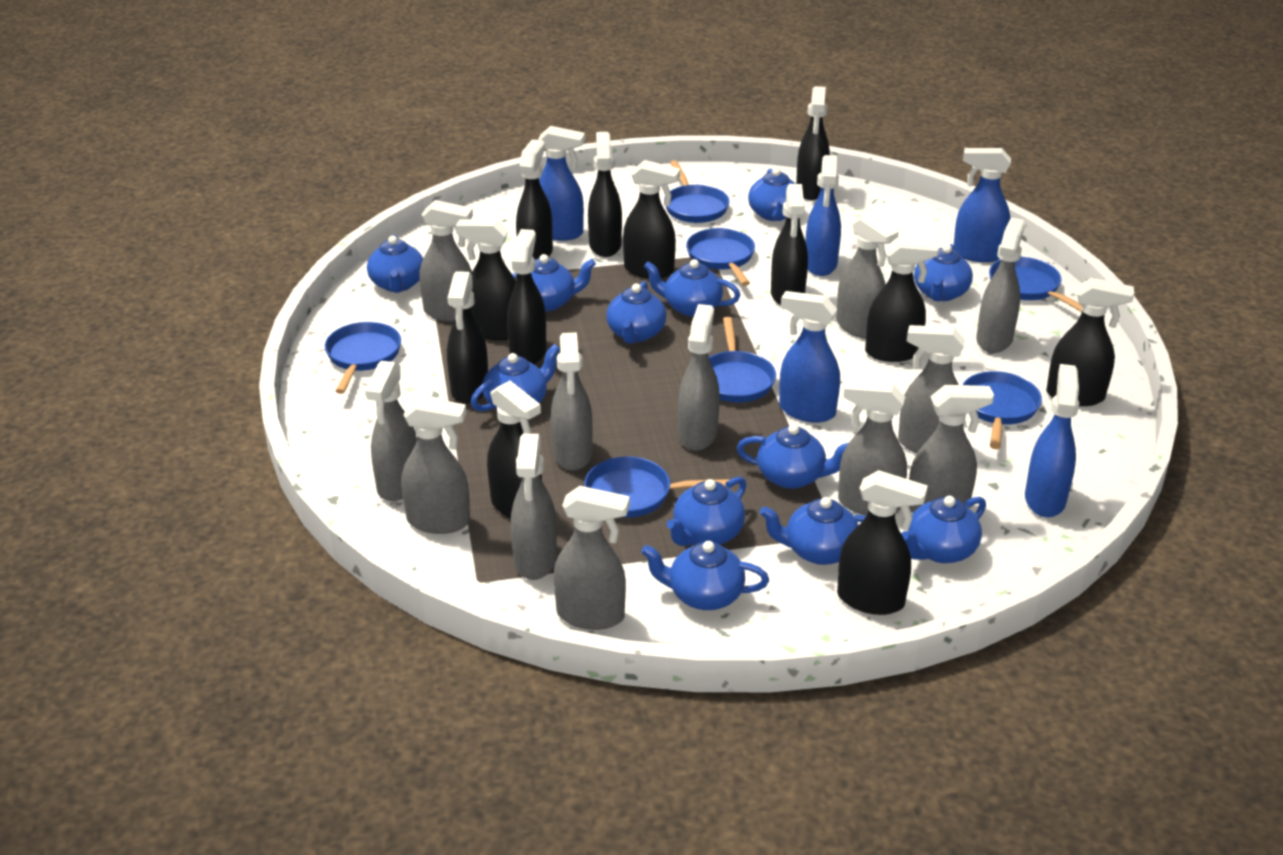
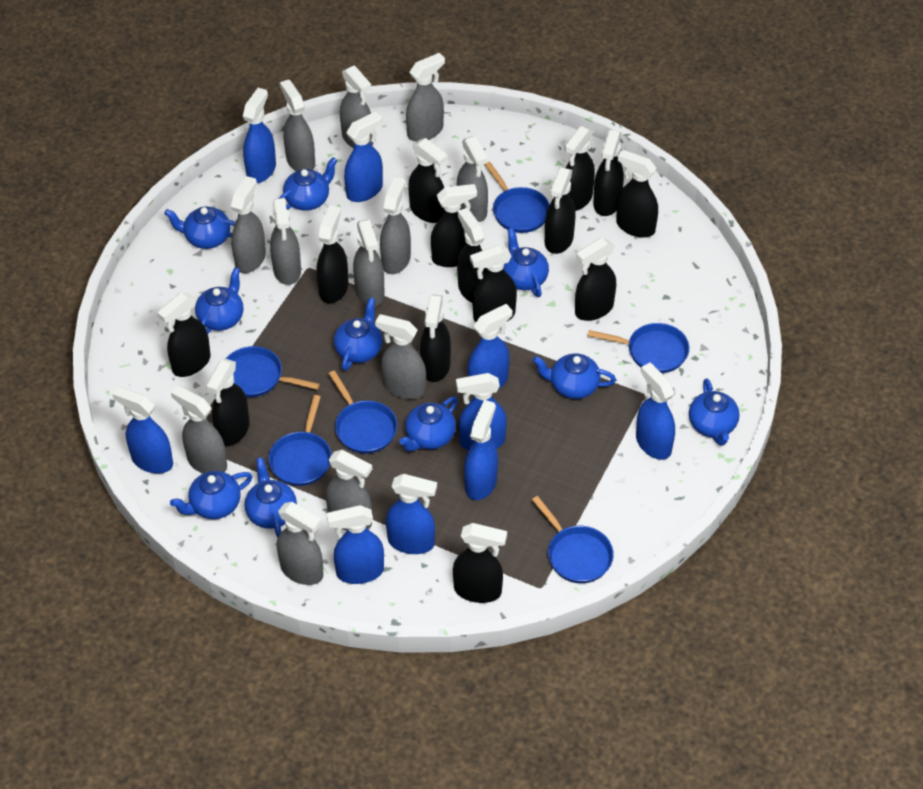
black spray bottle: 12 -> 14
blue pan: 7 -> 6
blue spray bottle: 5 -> 9
blue teapot: 12 -> 10

